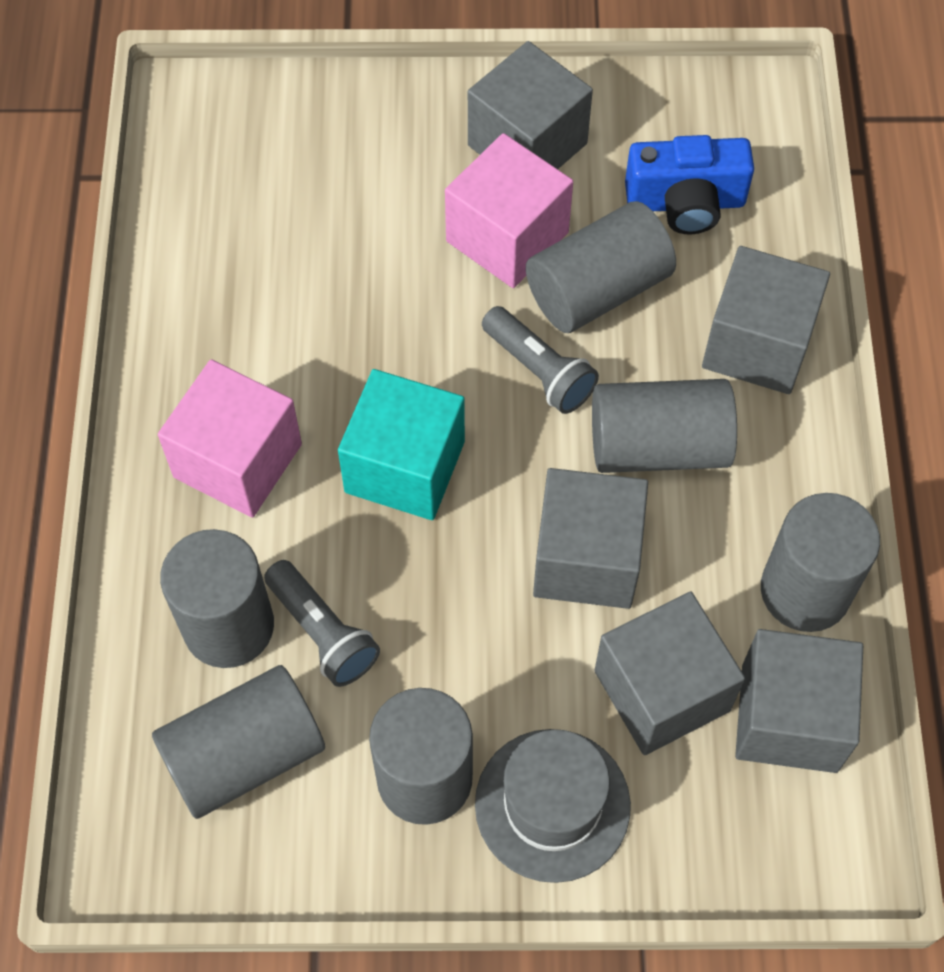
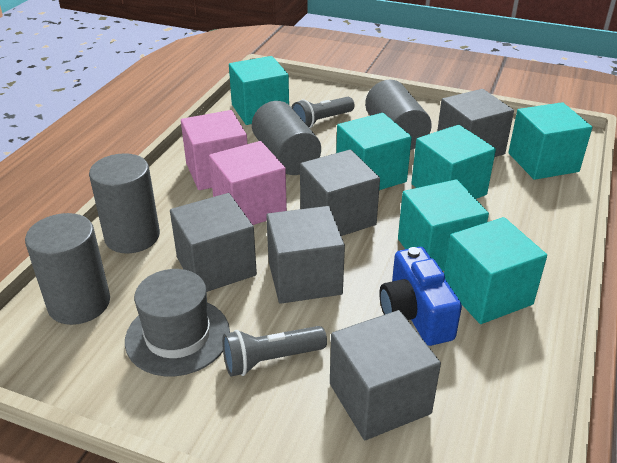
grey cylinder: 6 -> 4
turquoise cube: 1 -> 6

